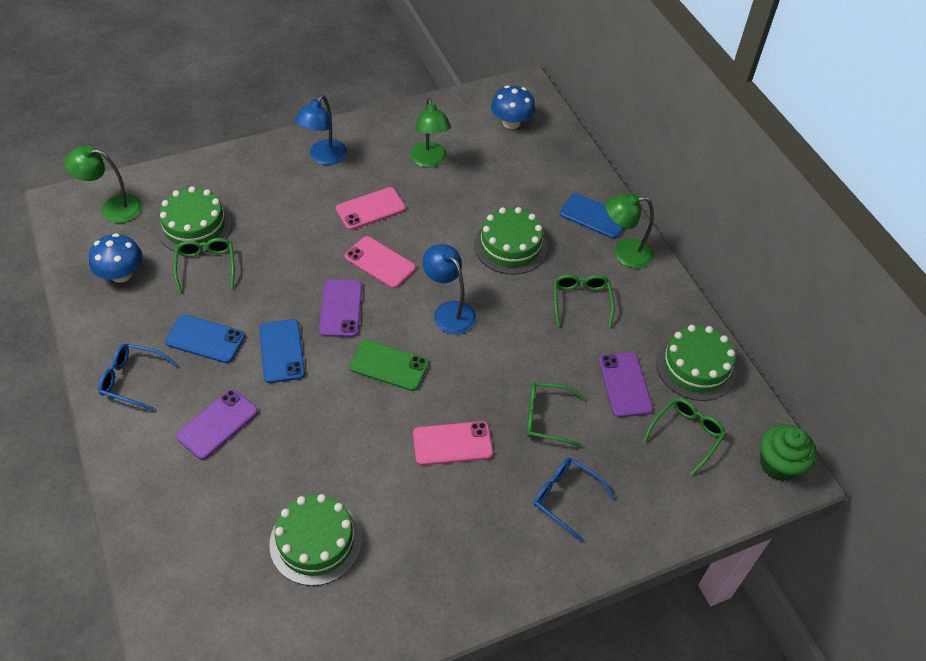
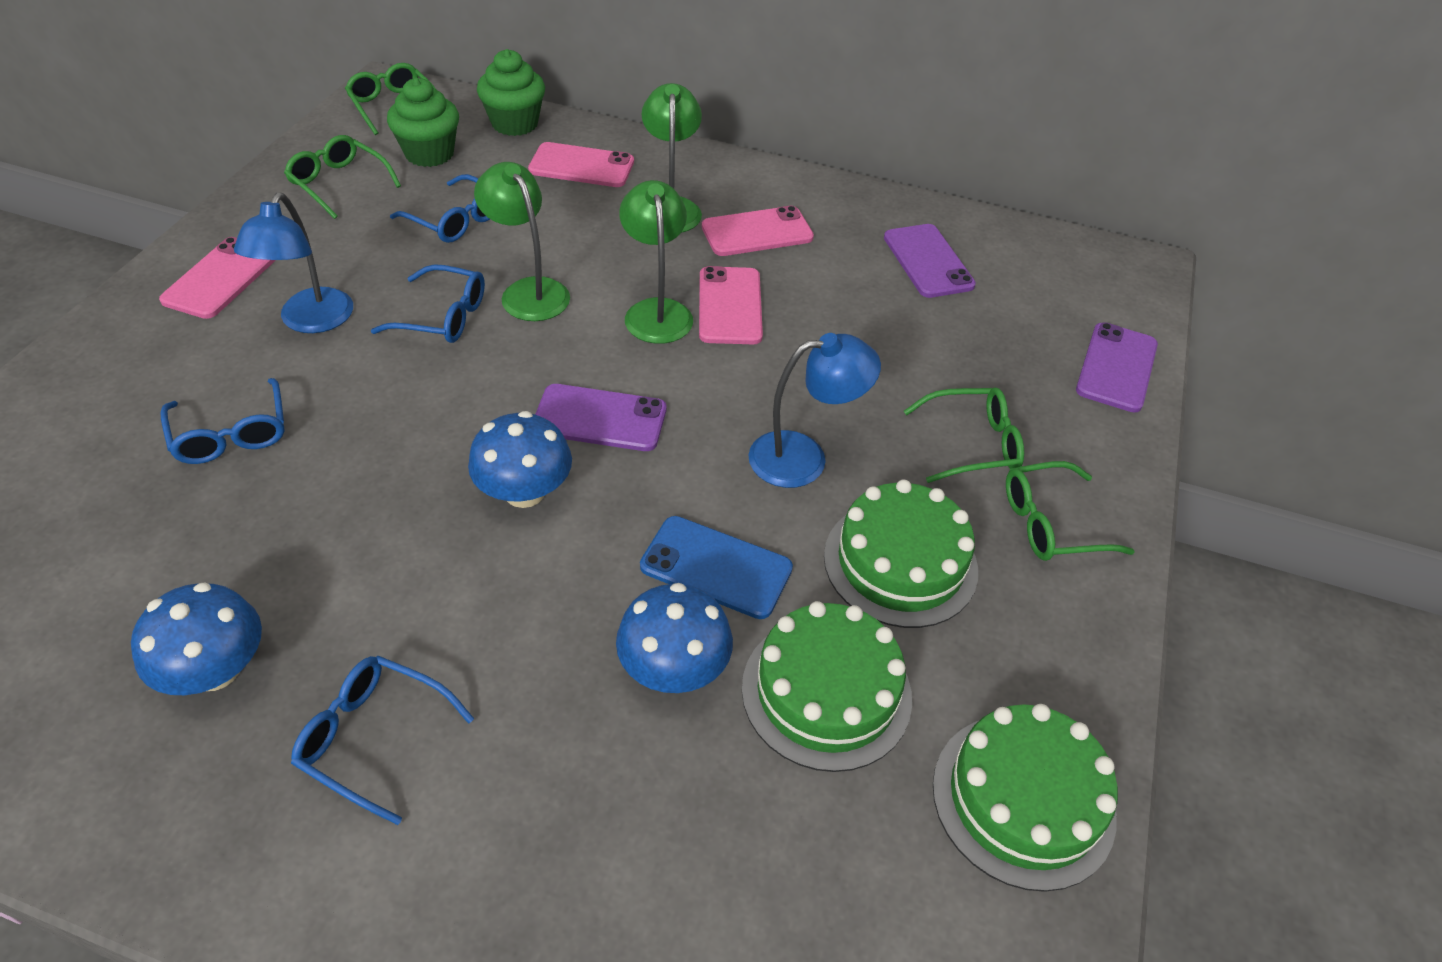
blue glasses: 2 -> 4
blue mushroom: 2 -> 3
blue phone: 3 -> 1
green cake: 4 -> 3
green cupcake: 1 -> 2
green phone: 1 -> 0
pink phone: 3 -> 4

